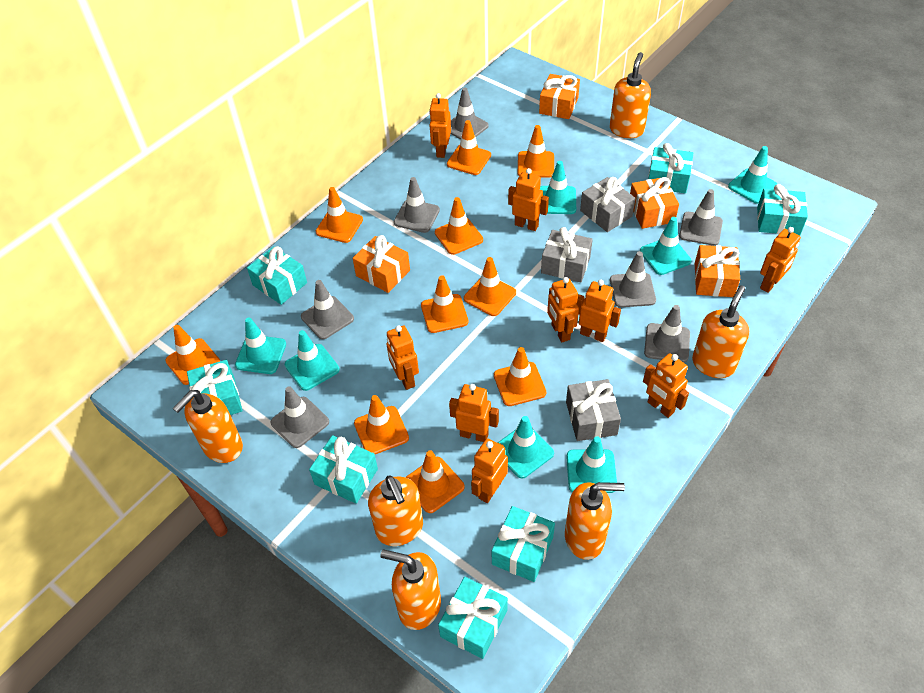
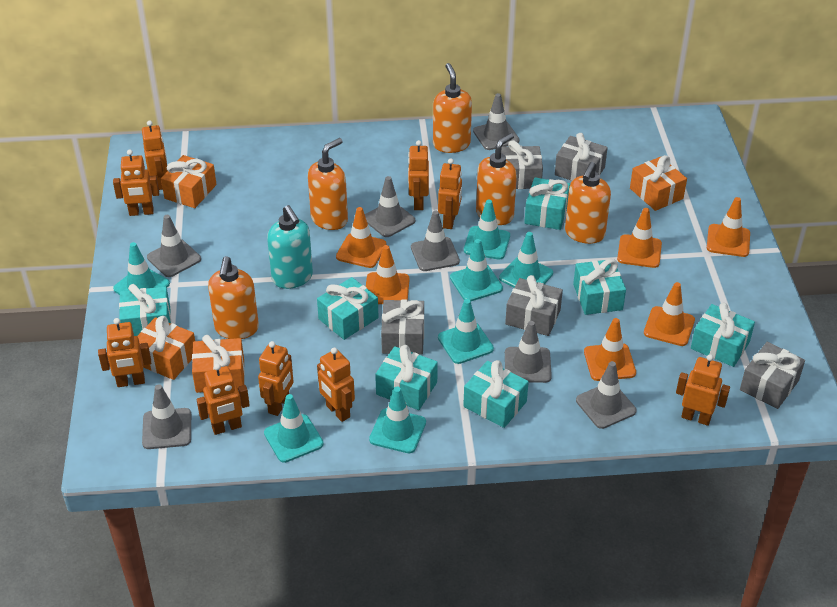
grey gift: 3 -> 5
orange soap dispenser: 6 -> 5
orange traffic cone: 10 -> 6
turquoise soap dispenser: 0 -> 1

